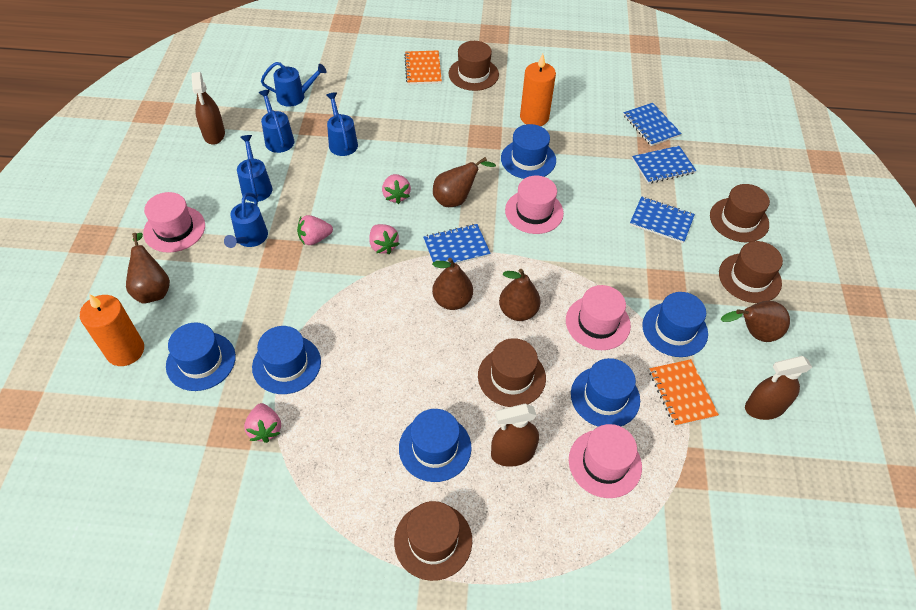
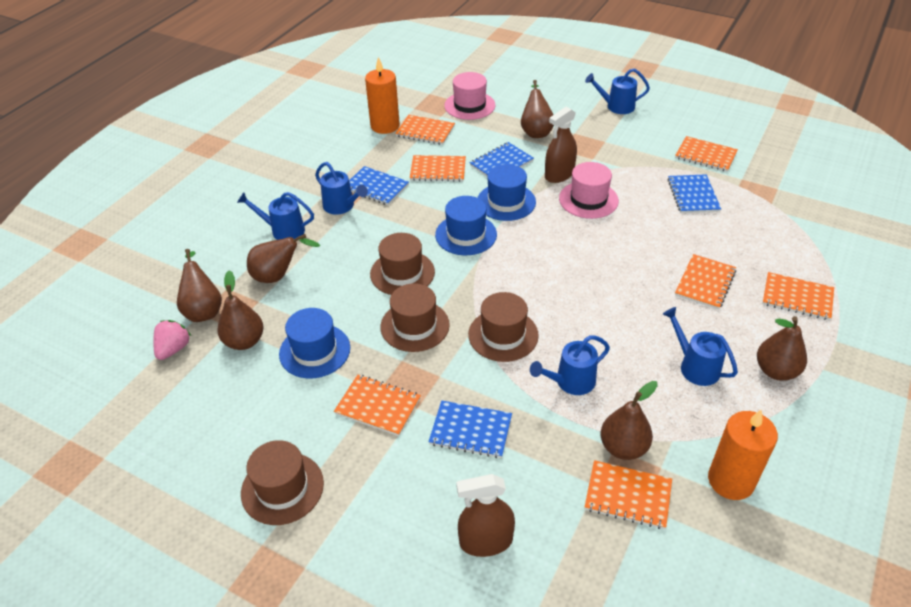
blue hat: 6 -> 3
brown hat: 5 -> 4
brown pear: 5 -> 6
brown spray bottle: 3 -> 2
orange notebook: 2 -> 7
pink hat: 4 -> 2
pink strawberry: 4 -> 1

